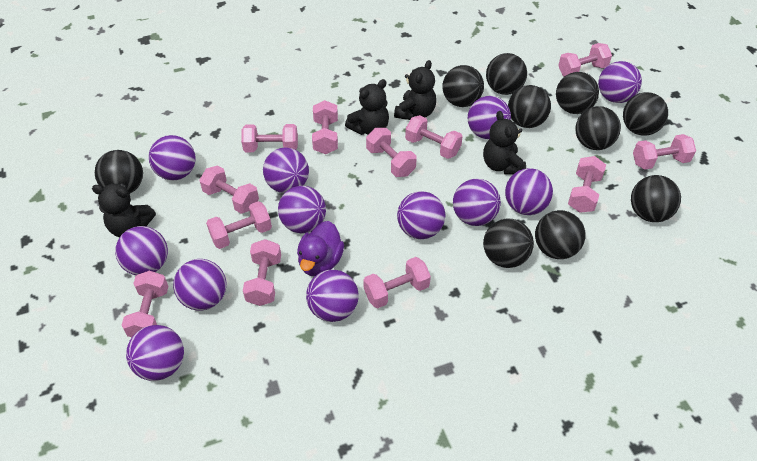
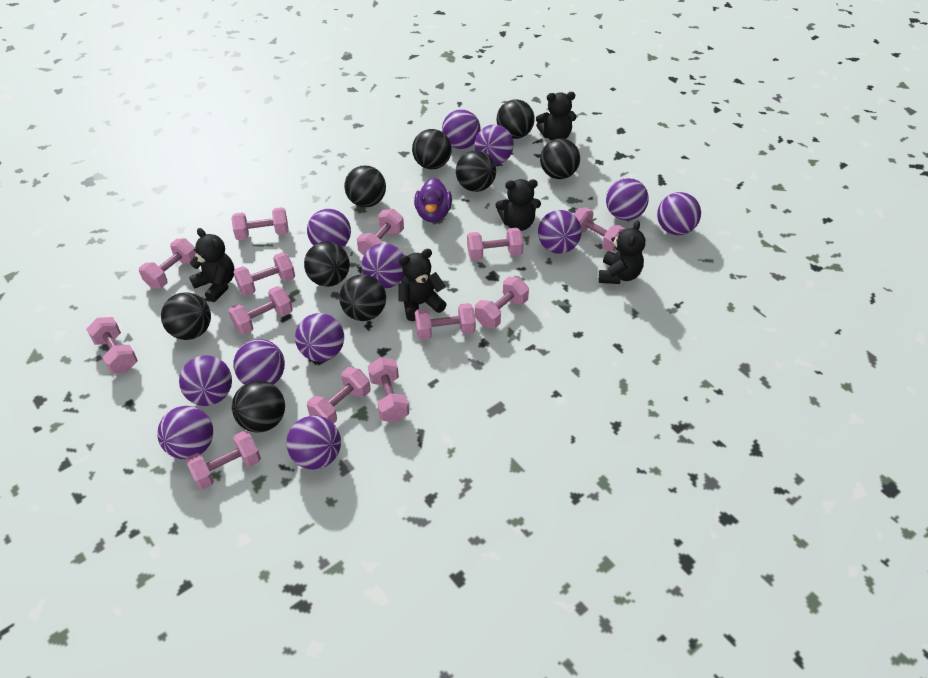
black ball: 10 -> 9
black teddy bear: 4 -> 5
pink dumbbell: 12 -> 13

